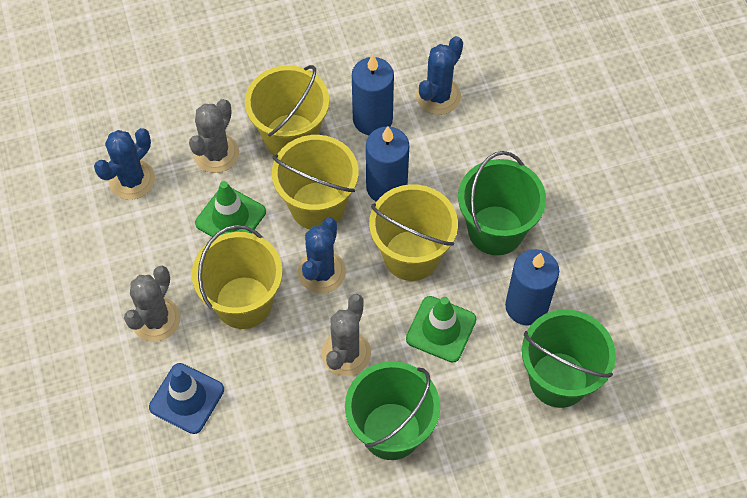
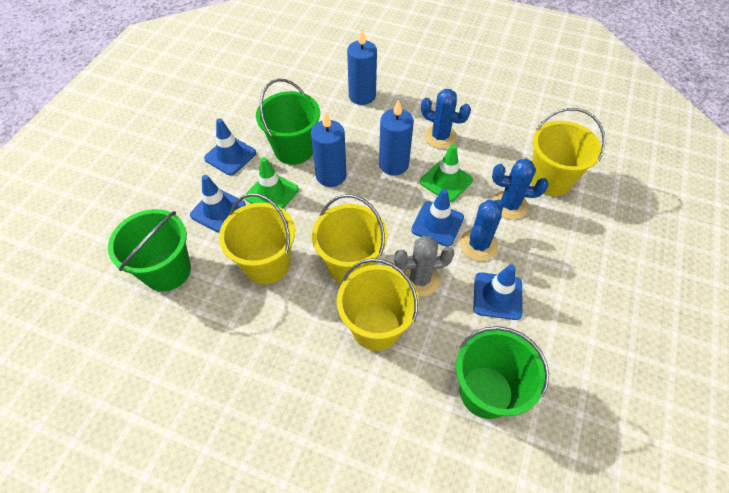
blue traffic cone: 1 -> 4
grey cactus: 3 -> 1

